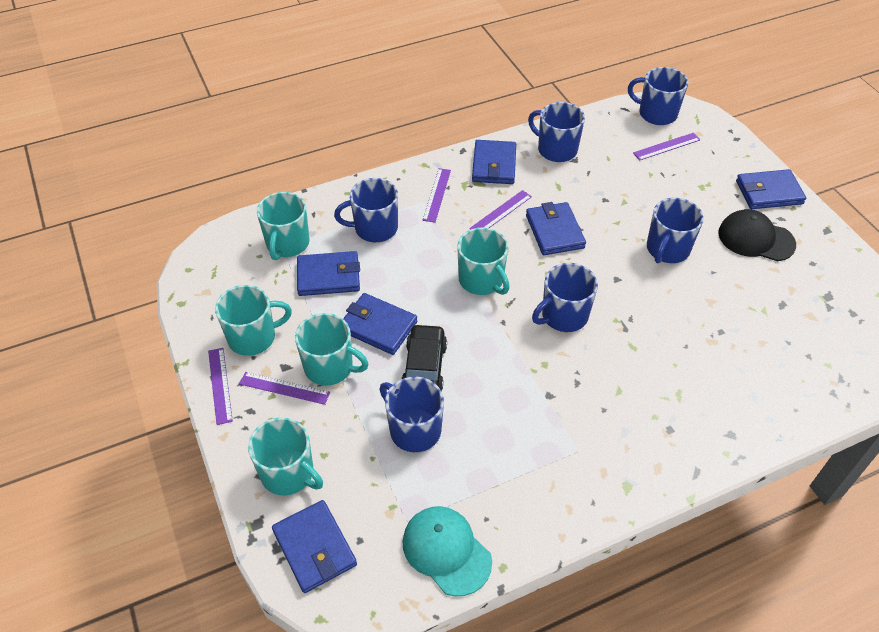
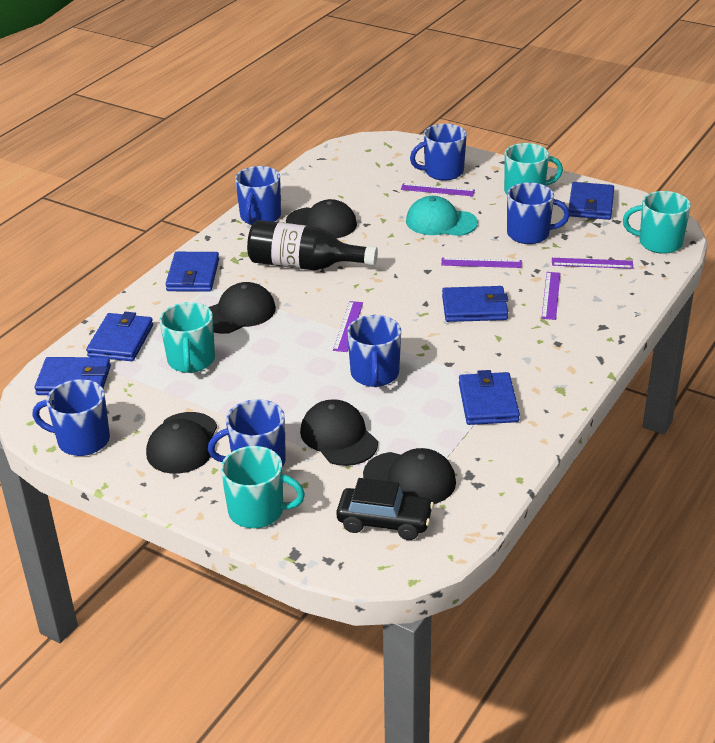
black bottle: 0 -> 1
black cap: 1 -> 5
turquoise mug: 5 -> 4

